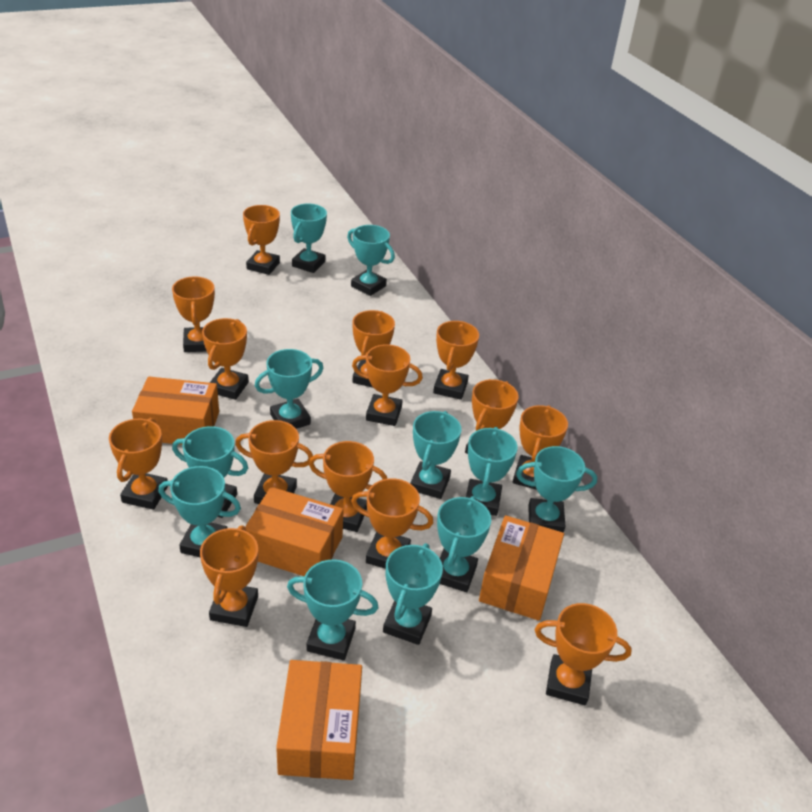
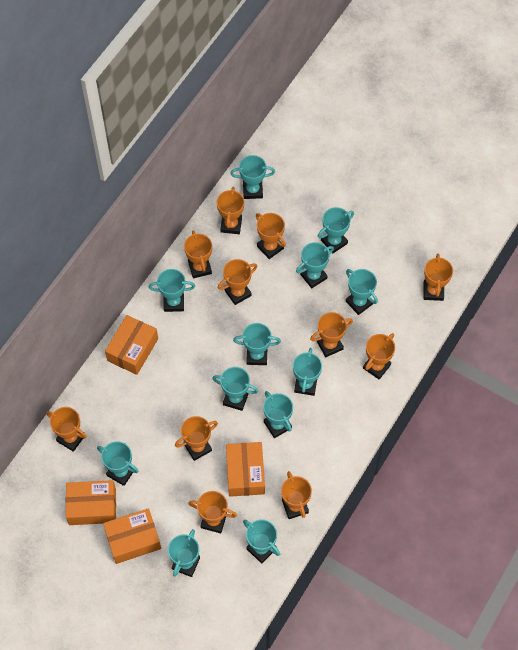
orange trophy: 14 -> 11
turquoise trophy: 11 -> 12

